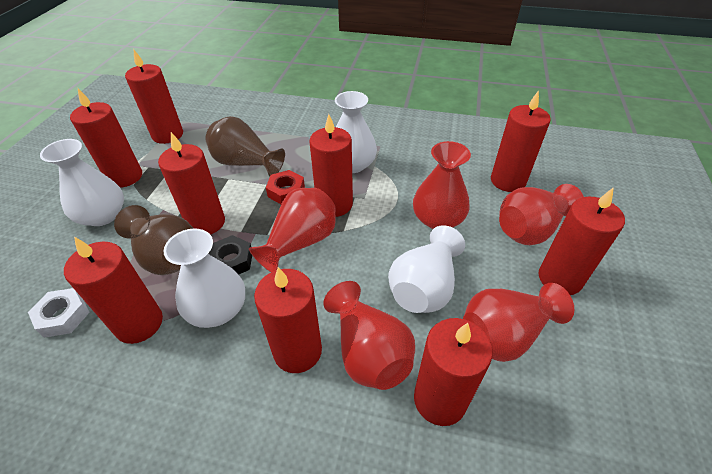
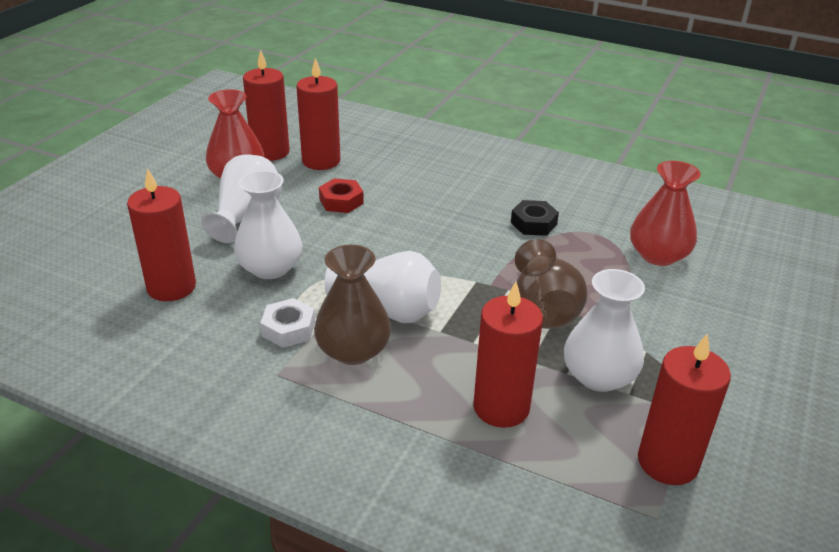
red candle: 9 -> 5
red vase: 5 -> 2

